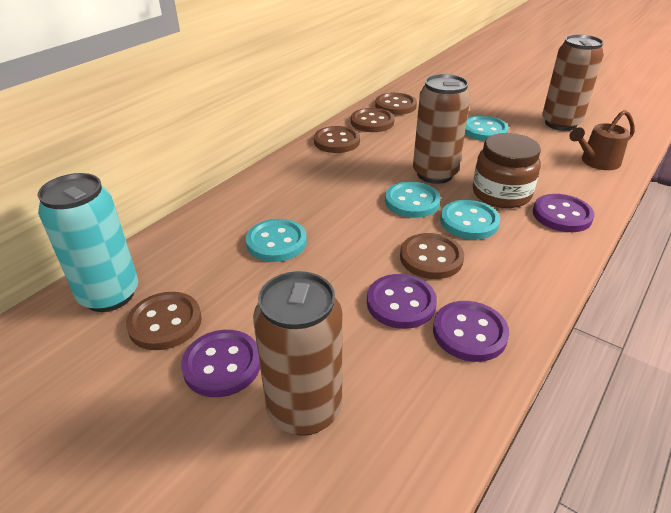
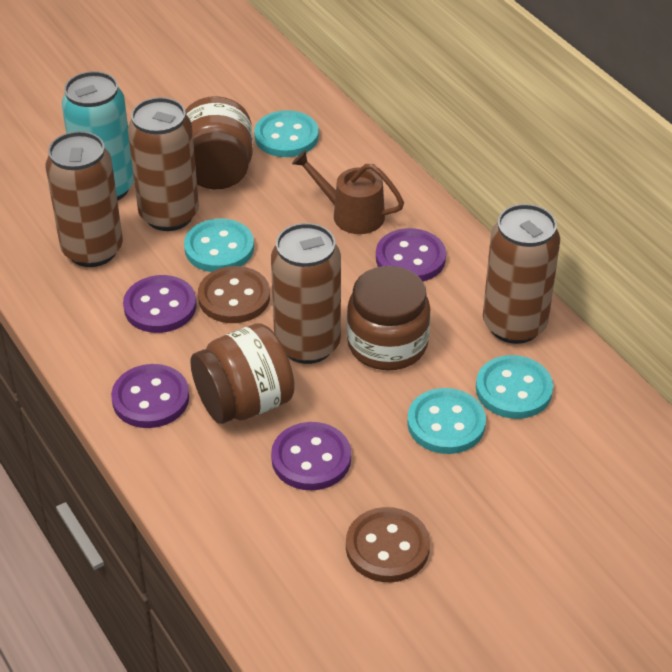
brown button: 5 -> 2
brown can: 3 -> 4
brown jar: 1 -> 3

